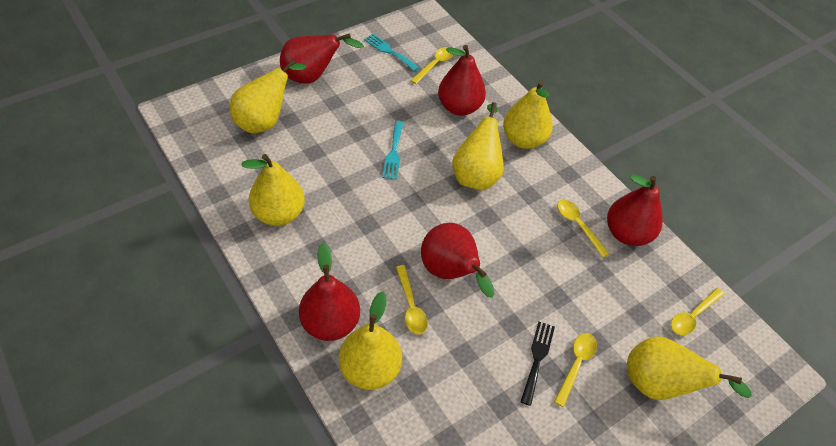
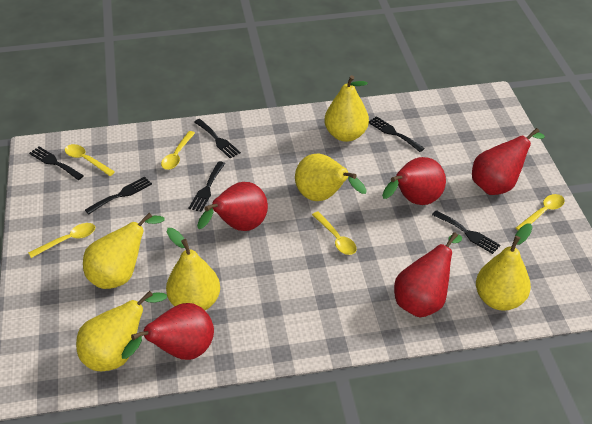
black fork: 1 -> 6
turquoise fork: 2 -> 0

